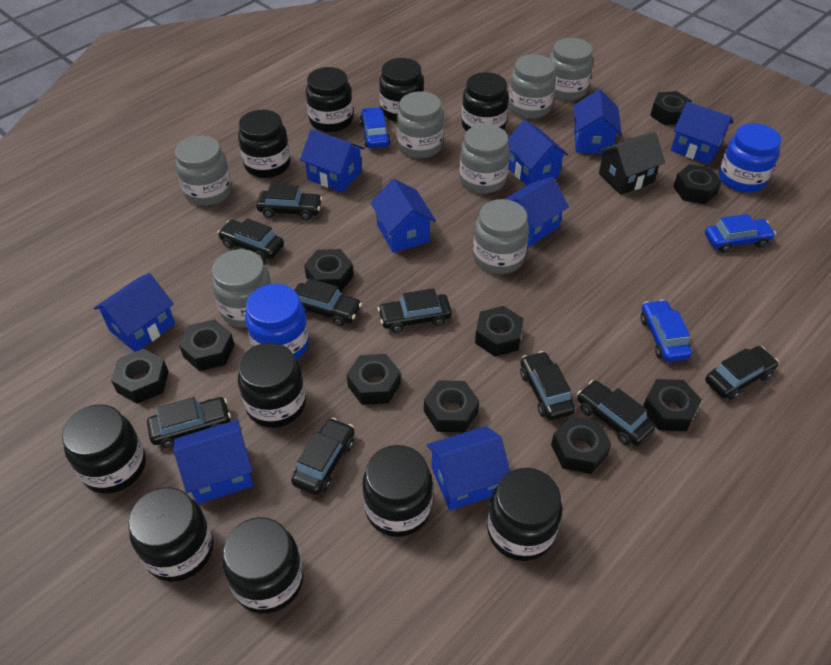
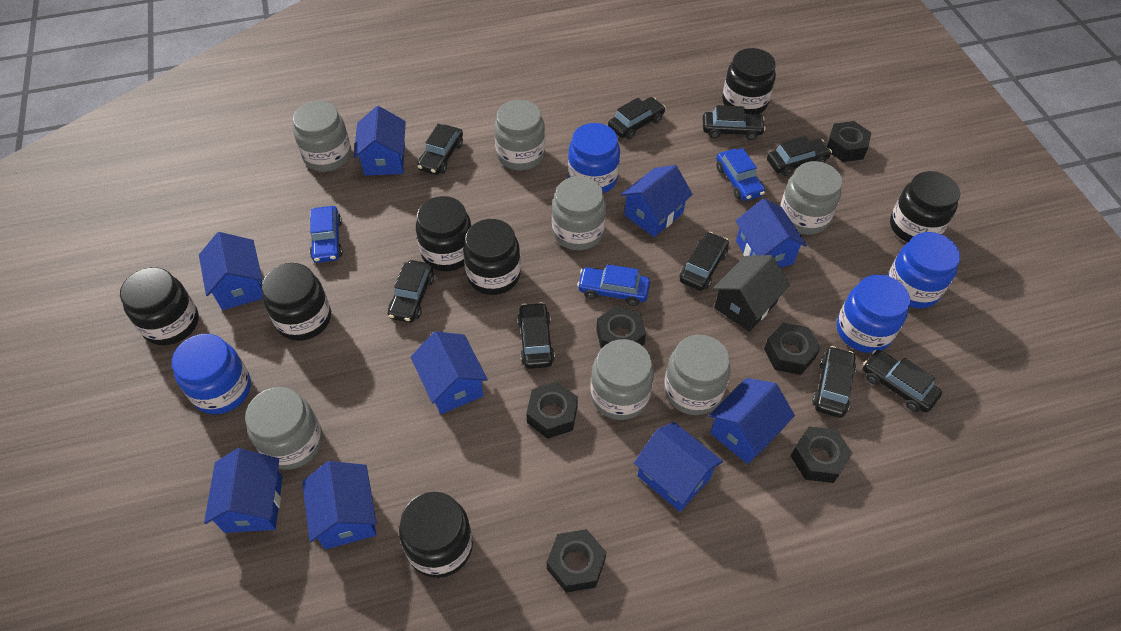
black jar: 10 -> 7
black nut: 10 -> 6
blue jar: 2 -> 4

